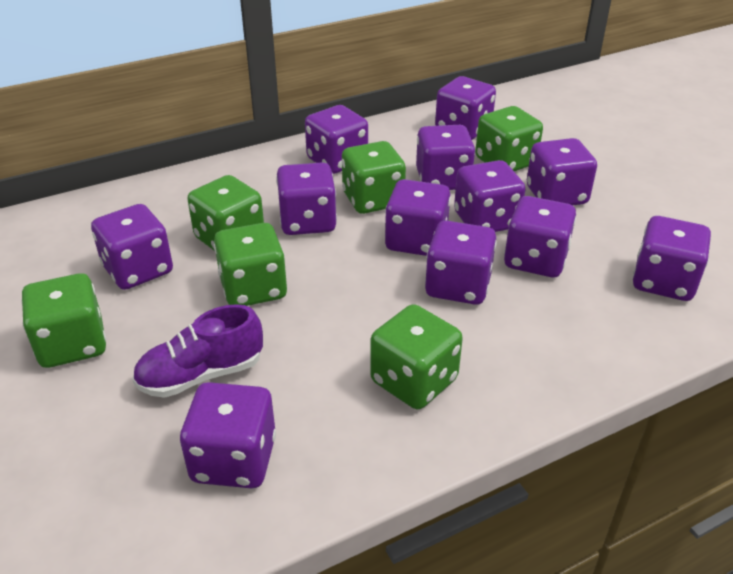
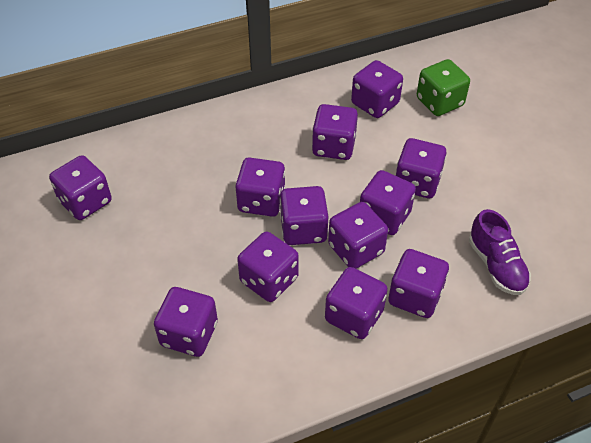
green dice: 6 -> 1

